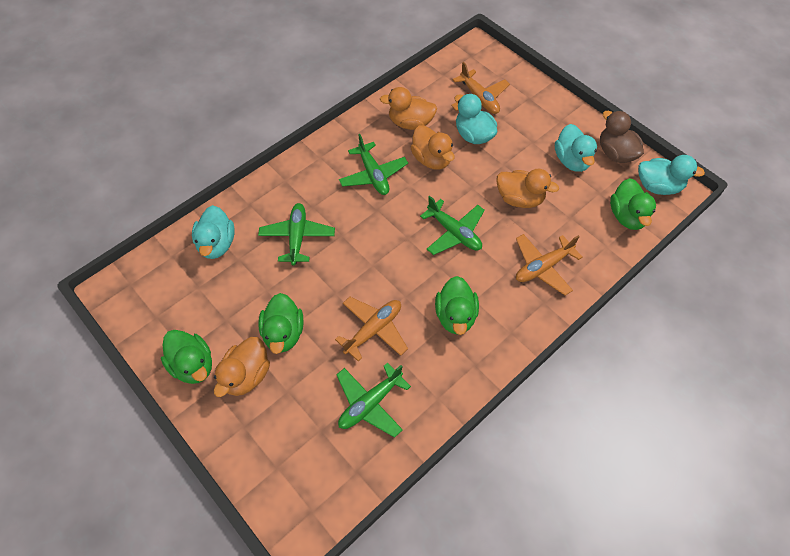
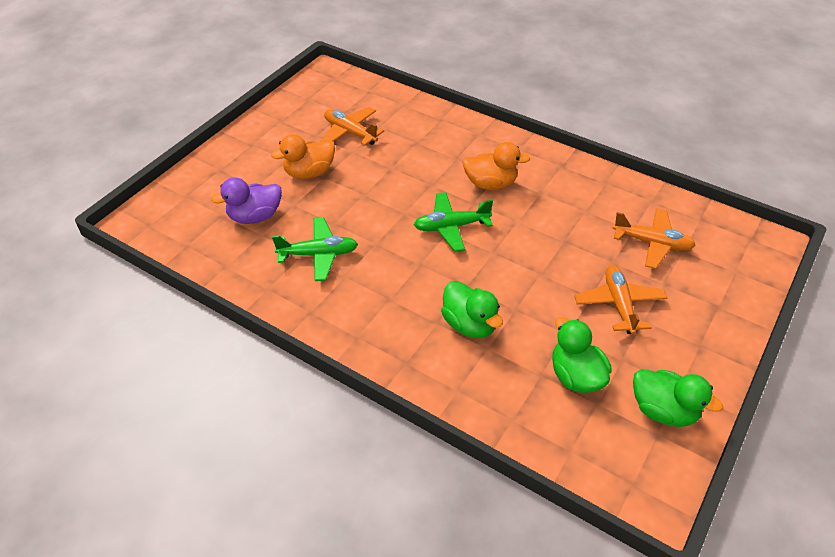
brown duck: 1 -> 0
green duck: 4 -> 3
green plane: 4 -> 2
orange duck: 4 -> 2
purple duck: 0 -> 1
turquoise duck: 4 -> 0

